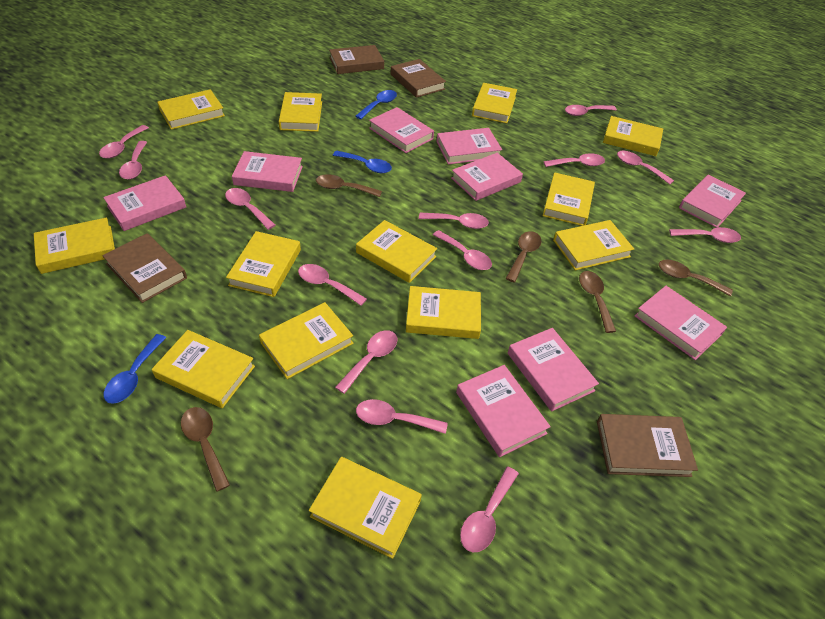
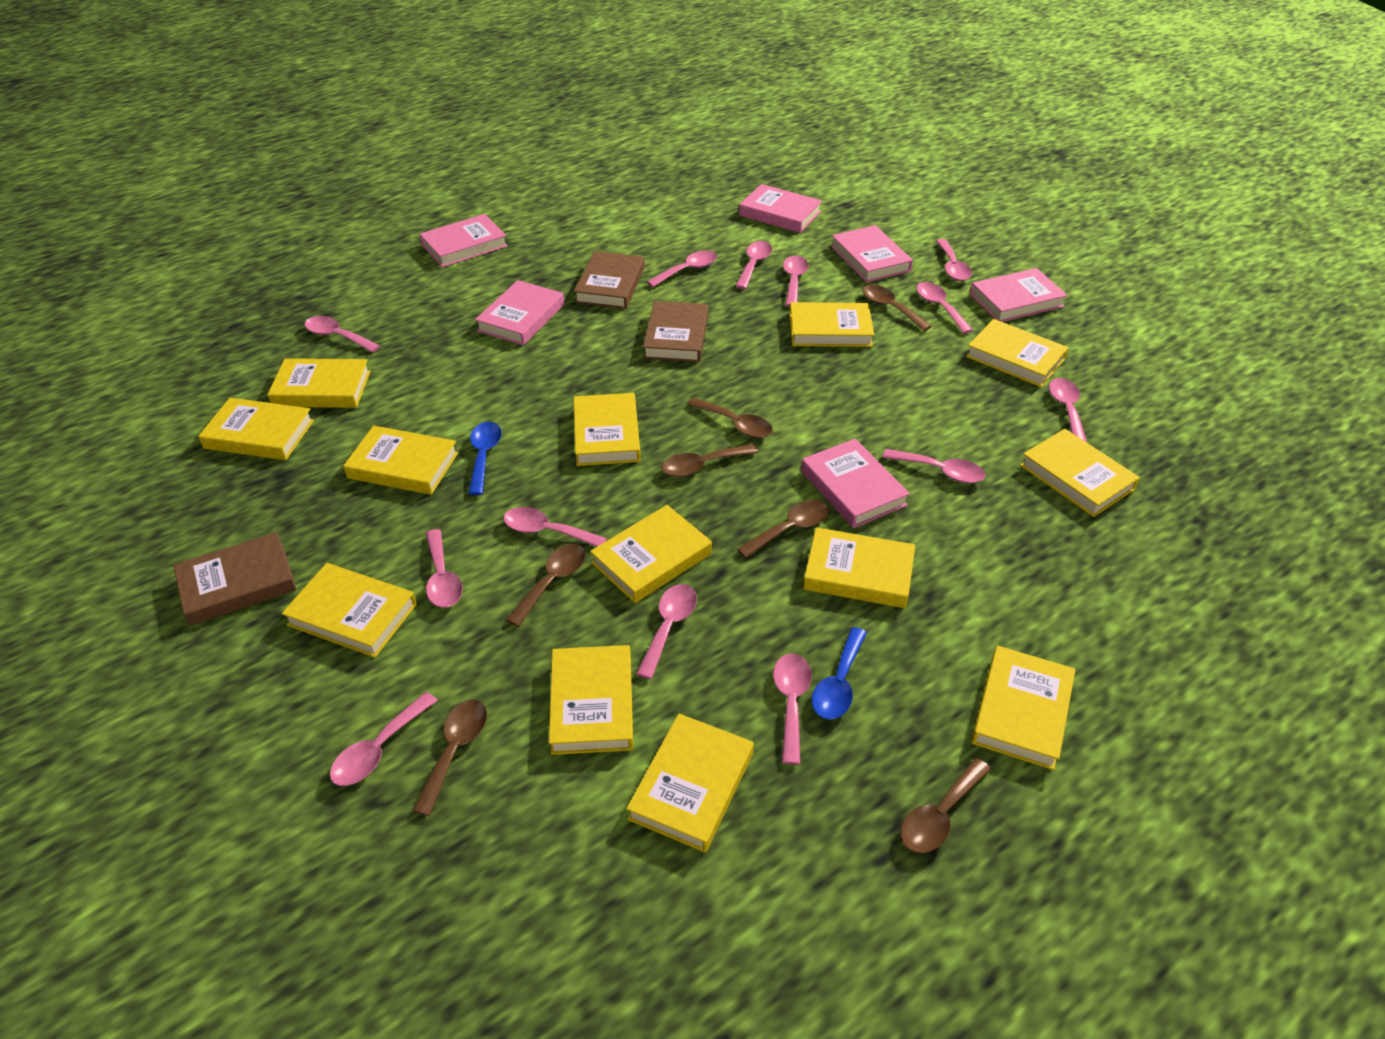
blue spoon: 3 -> 2
brown book: 4 -> 3
brown spoon: 5 -> 7
pink book: 9 -> 6

